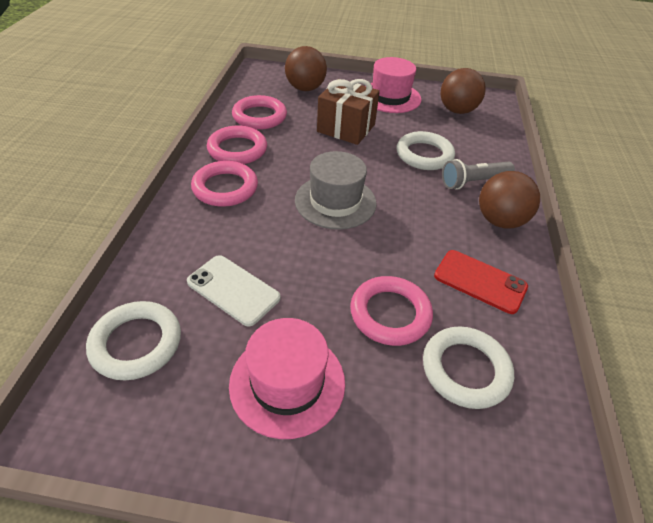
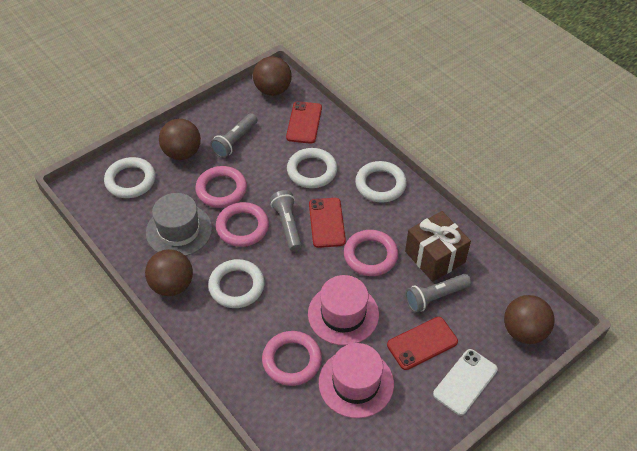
brown ball: 3 -> 4
grey flashlight: 1 -> 3
red phone: 1 -> 3
white ring: 3 -> 4

